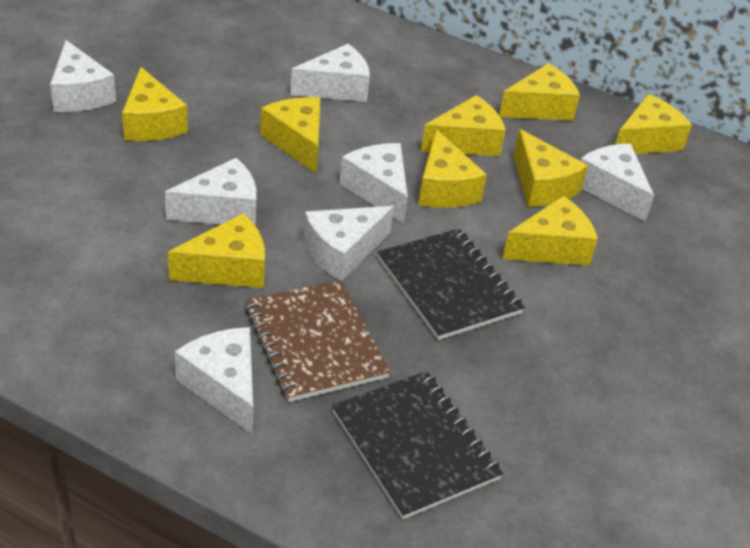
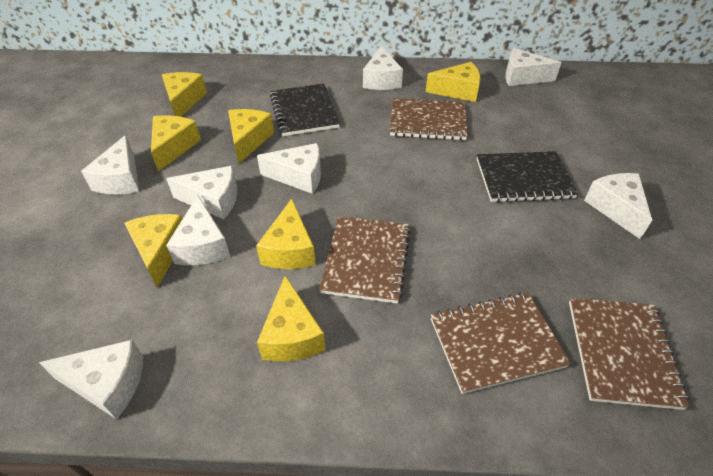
brown notebook: 1 -> 4
white cheese: 7 -> 8
yellow cheese: 9 -> 7

